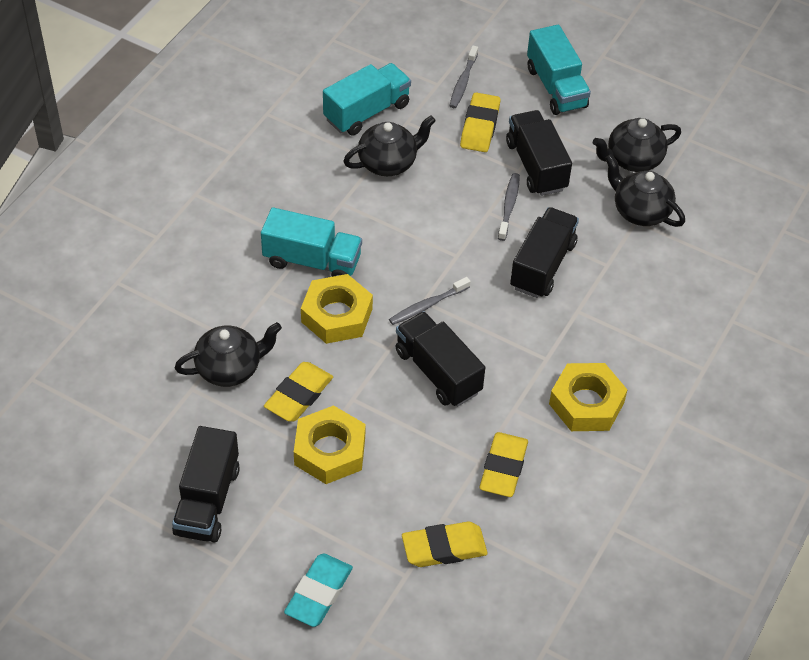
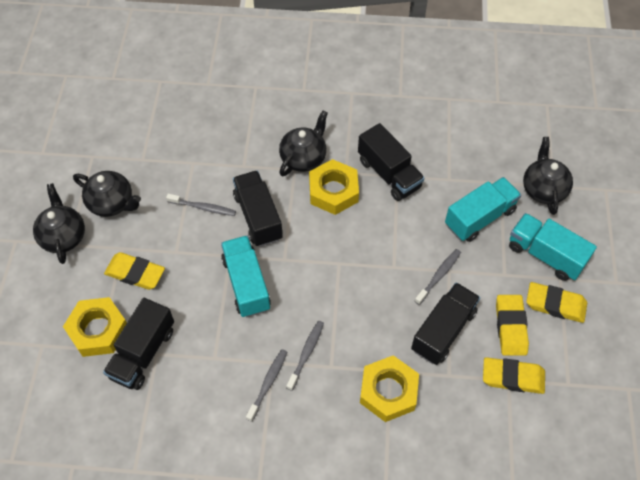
grey toothbrush: 3 -> 4
turquoise eraser: 1 -> 0

